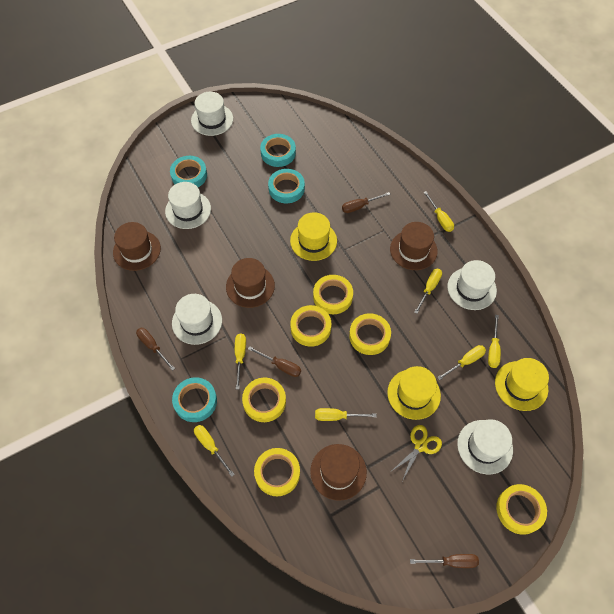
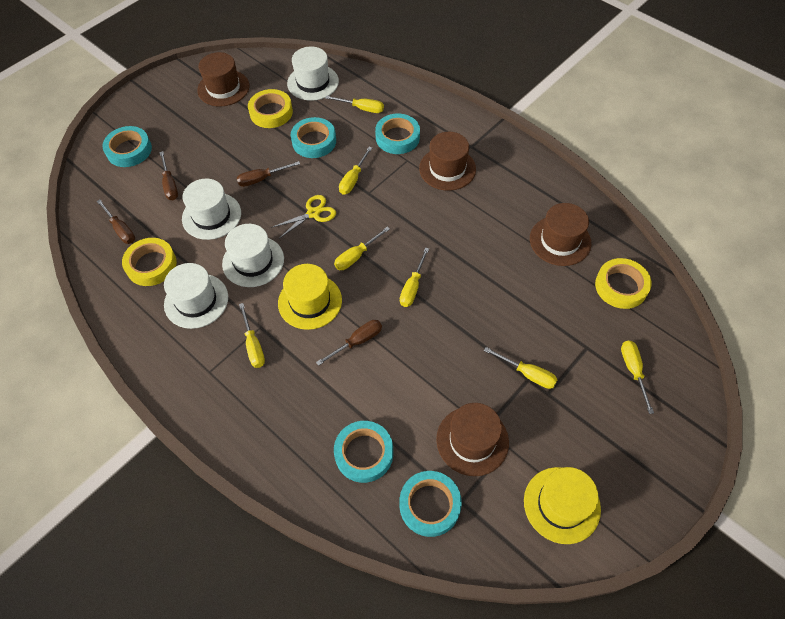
turquoise tape: 4 -> 5
white hat: 5 -> 4
yellow hat: 3 -> 2
yellow tape: 6 -> 3

